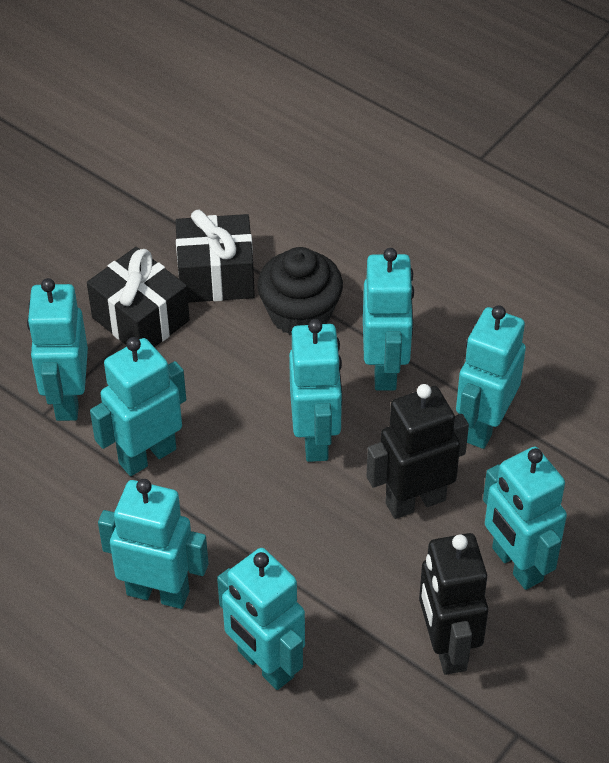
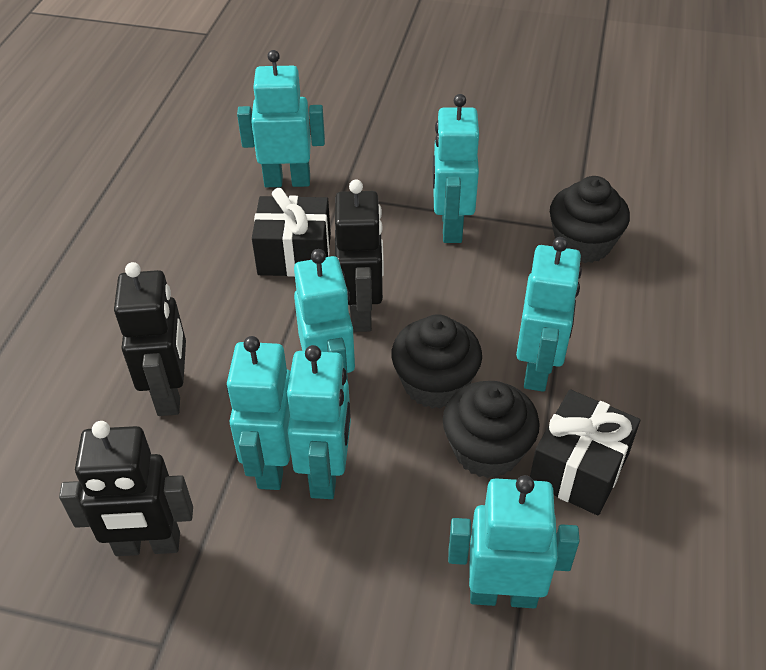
black cupcake: 1 -> 3
black robot: 2 -> 3
turquoise robot: 8 -> 7

